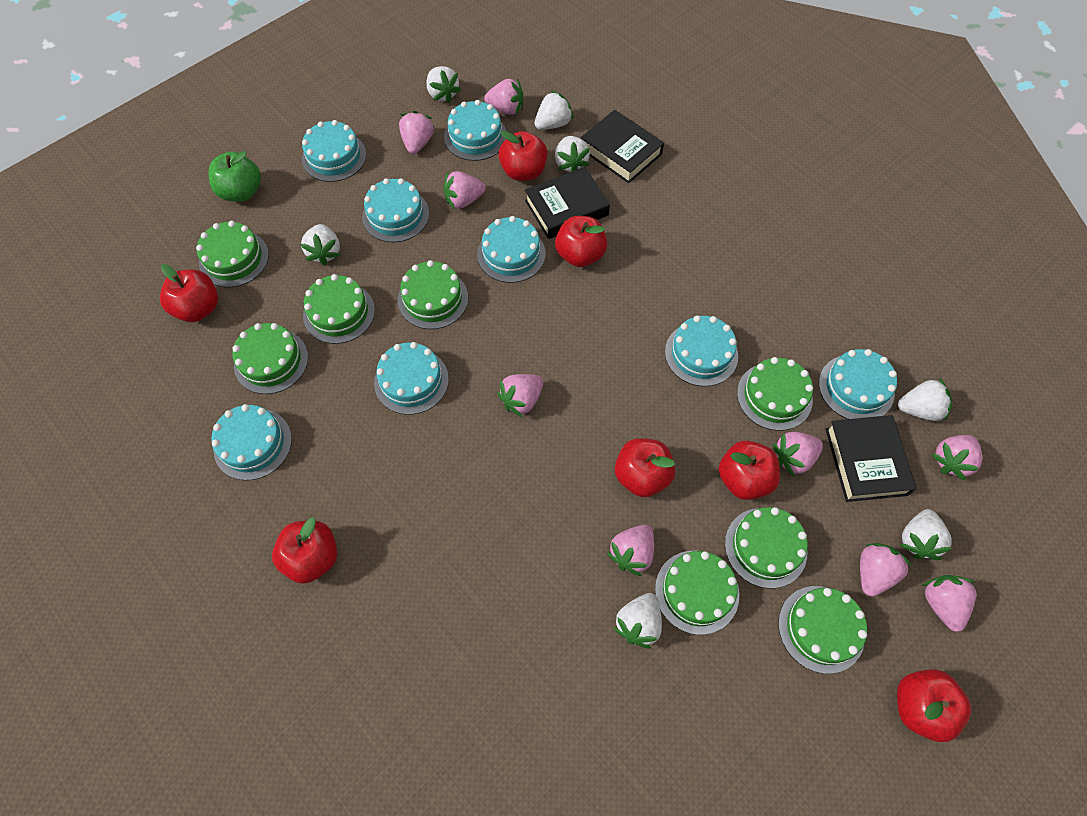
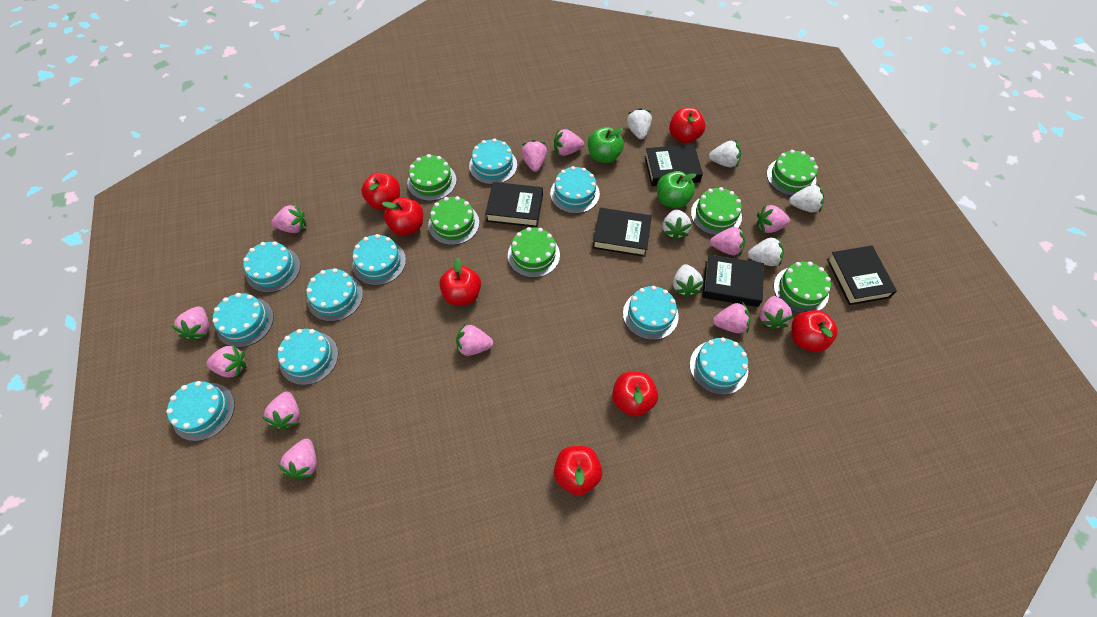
black book: 3 -> 5
green apple: 1 -> 2
green cake: 8 -> 6
pink strawberry: 9 -> 12
turquoise cake: 8 -> 10
white strawberry: 7 -> 6

